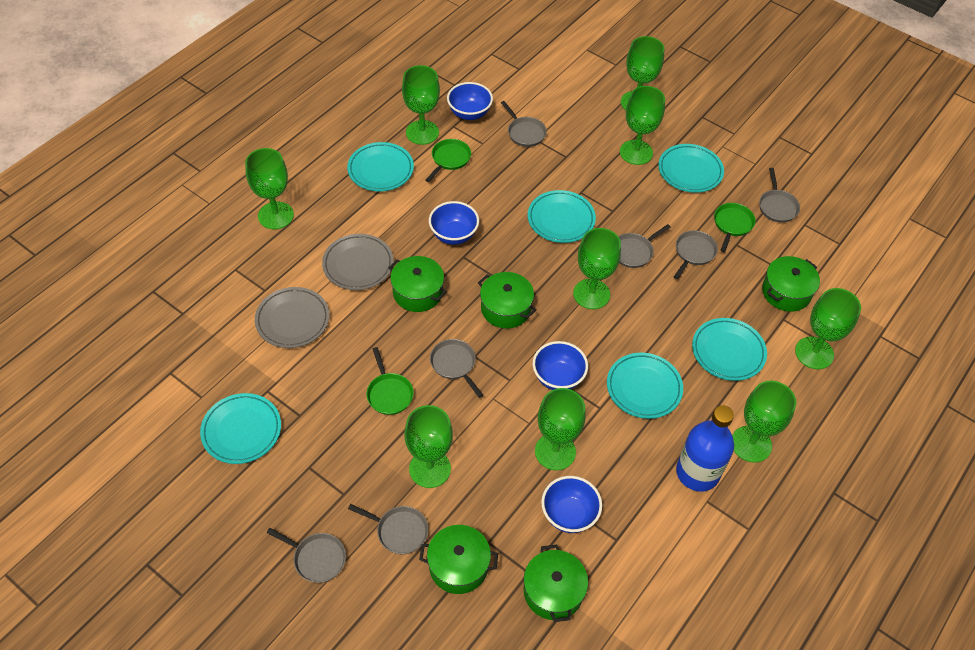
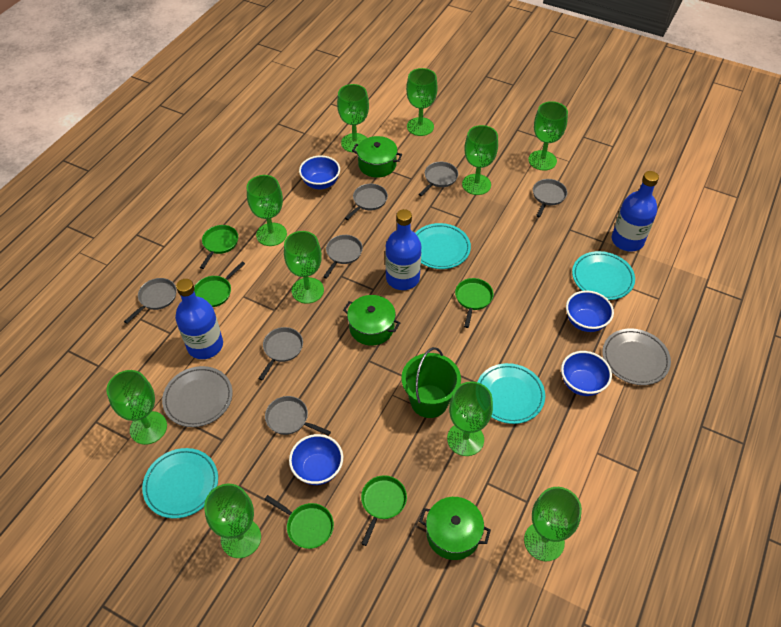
blue bottle: 1 -> 3
green bucket: 0 -> 1
green goblet: 9 -> 10
green pan: 3 -> 5
green pot: 5 -> 3
turquoise plate: 6 -> 4

